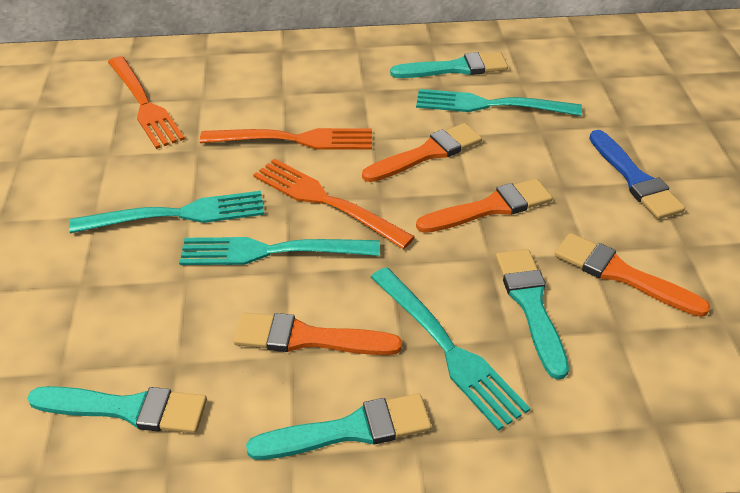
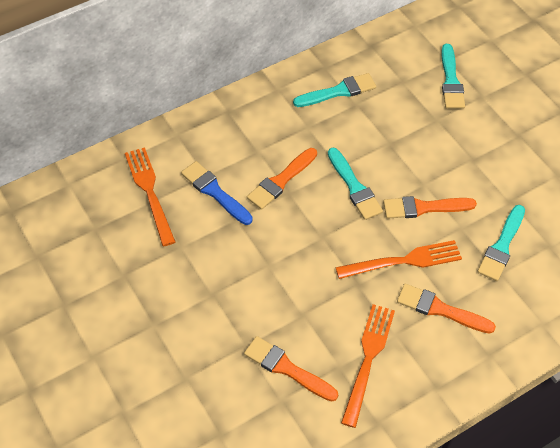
turquoise fork: 4 -> 0

